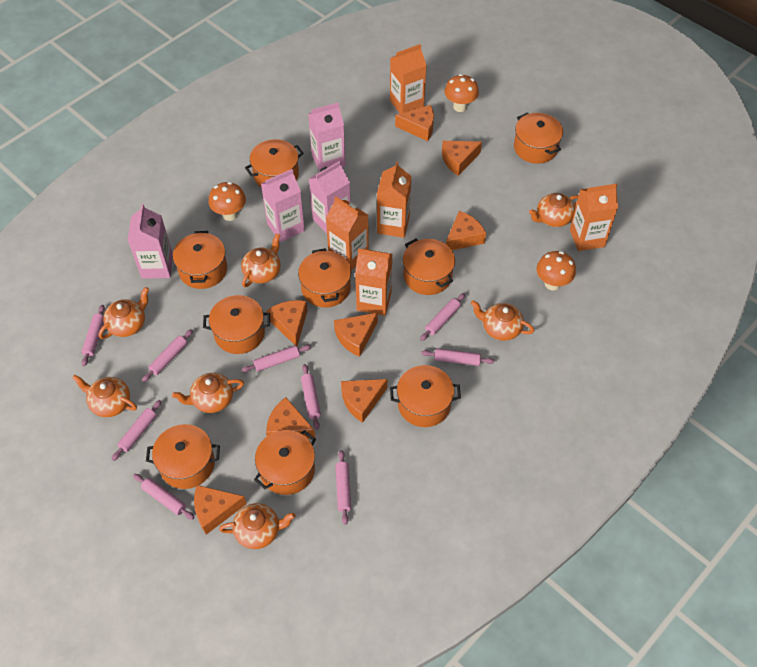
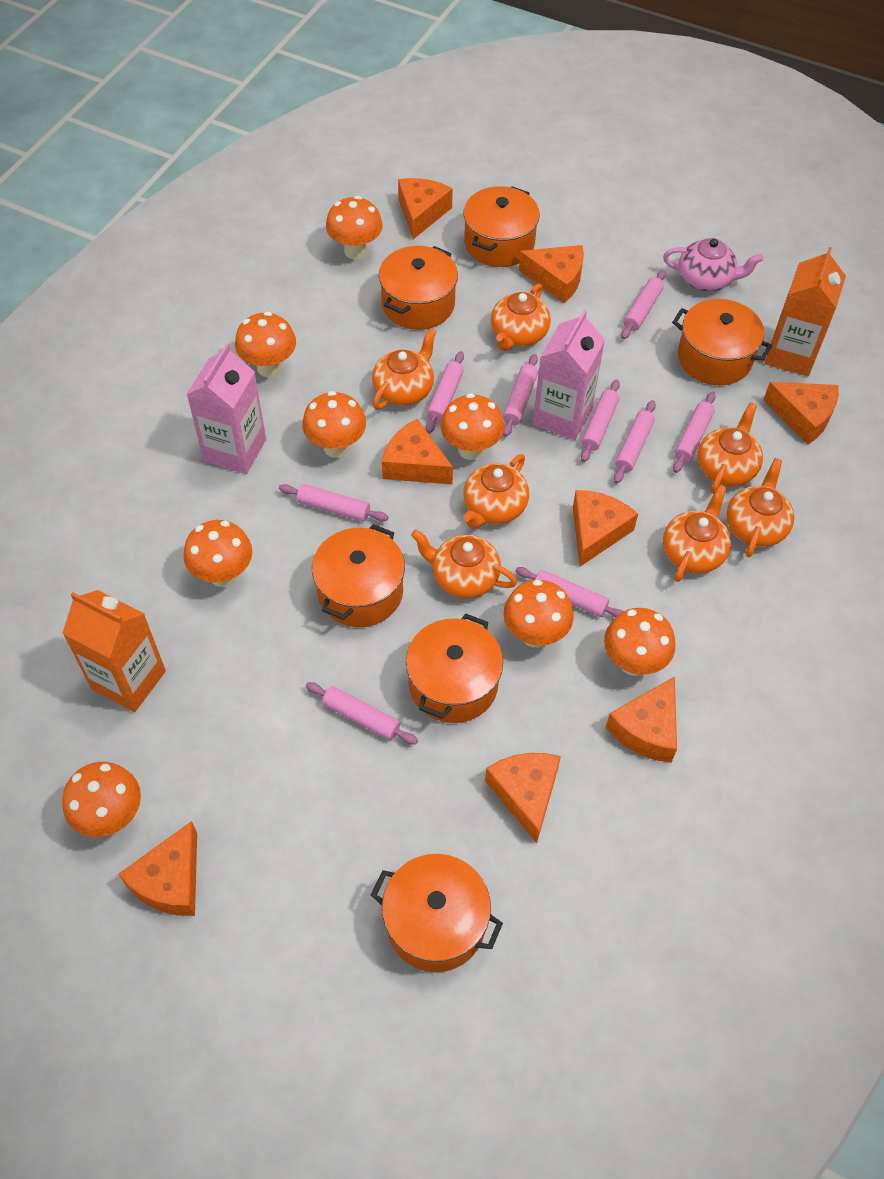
orange carton: 5 -> 2
orange mushroom: 3 -> 8
orange pot: 9 -> 6
pink carton: 4 -> 2
pink teapot: 0 -> 1

